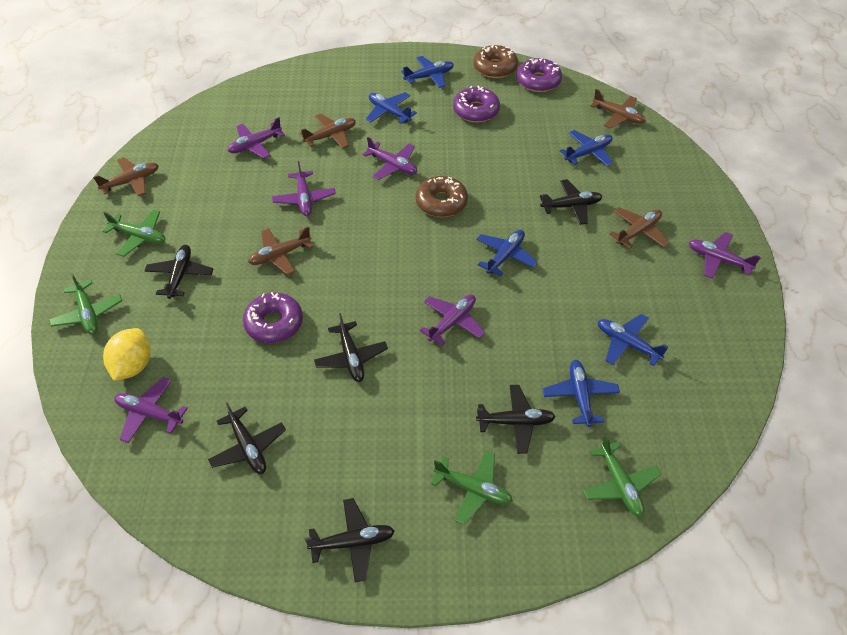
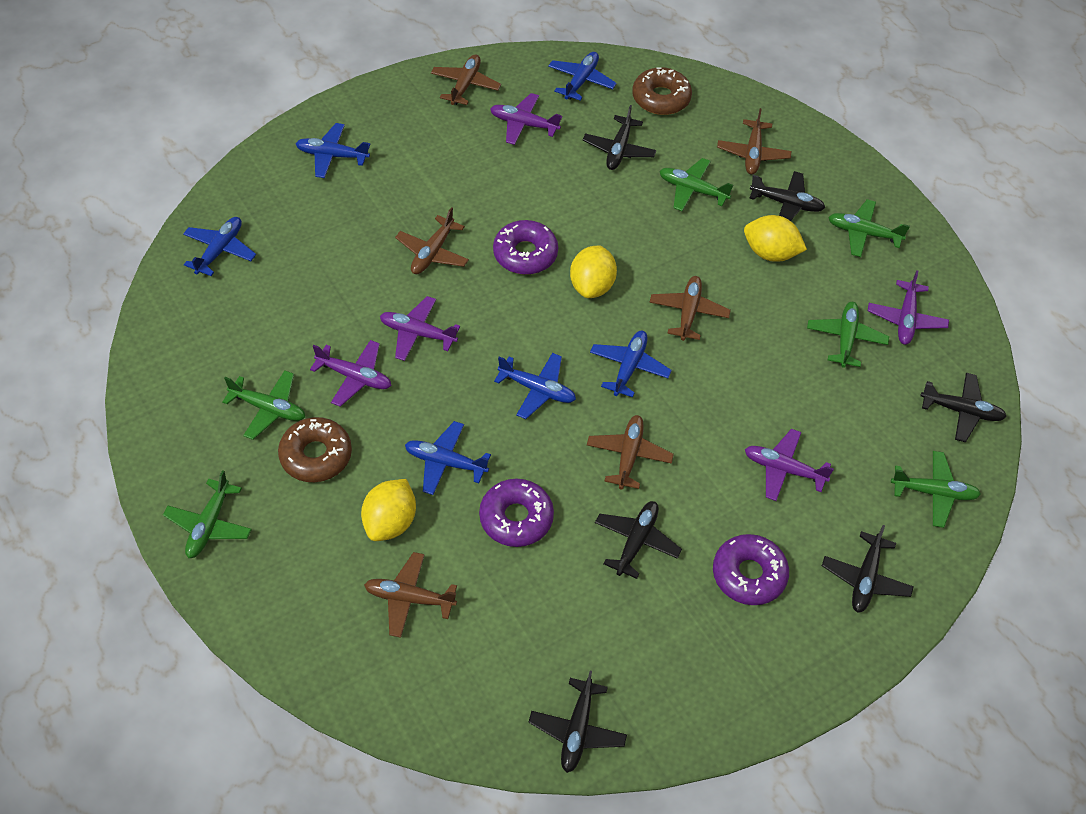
brown plane: 5 -> 6
green plane: 4 -> 6
purple plane: 6 -> 5
yellow lemon: 1 -> 3

